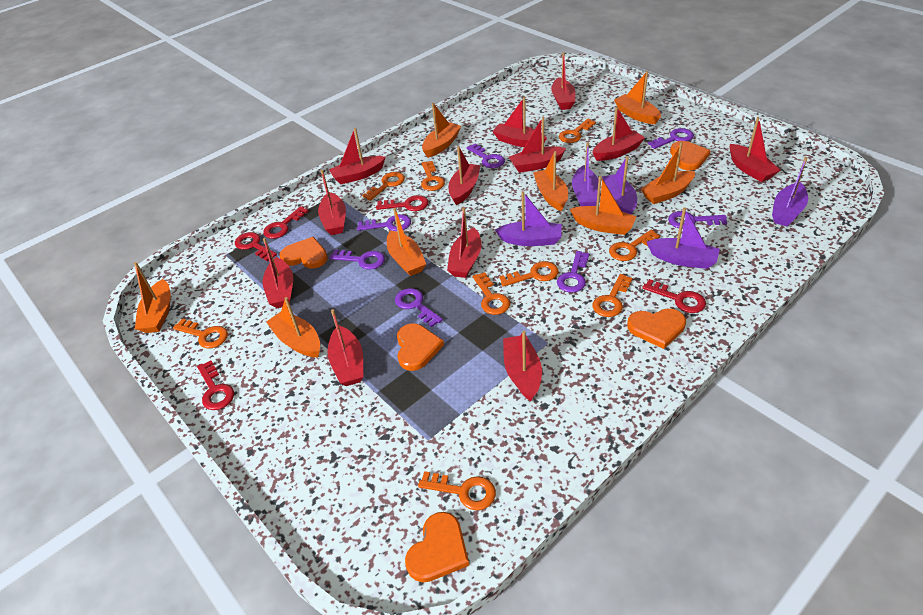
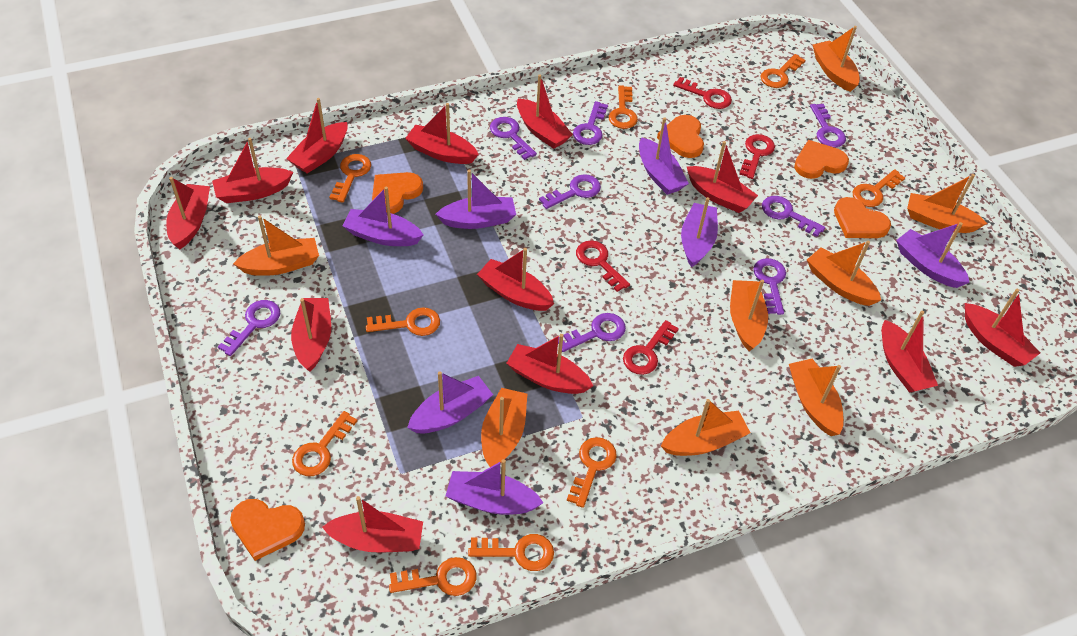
purple boat: 5 -> 7
purple key: 7 -> 8
red key: 5 -> 4

